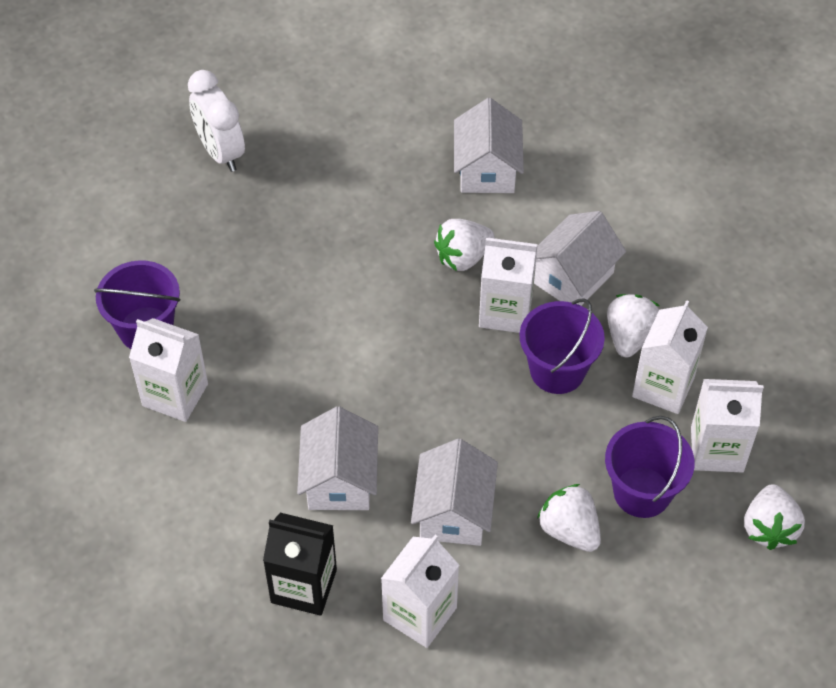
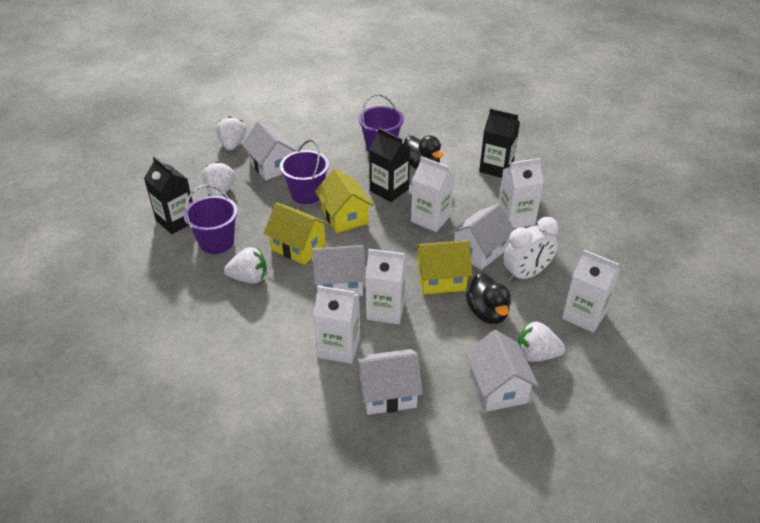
black carton: 1 -> 3
black duck: 0 -> 2
white house: 4 -> 5
yellow house: 0 -> 3

